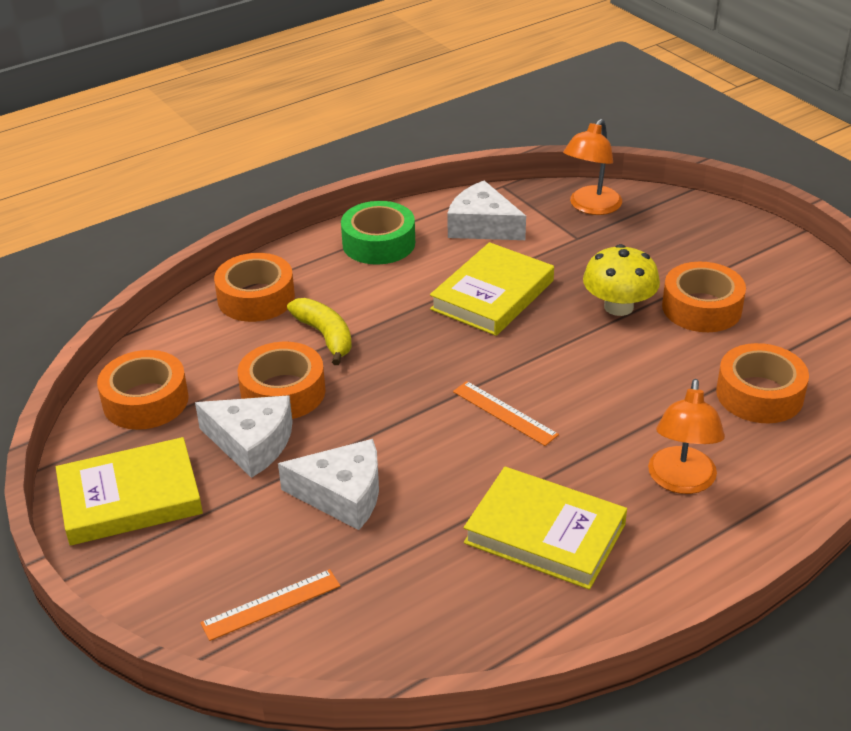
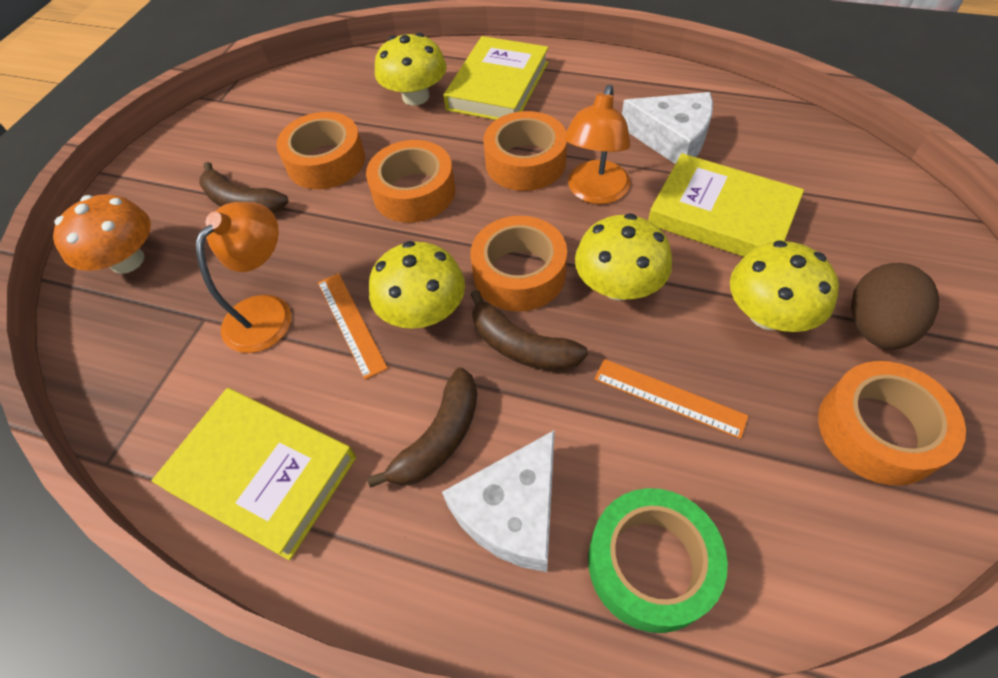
brown banana: 0 -> 3
brown egg: 0 -> 1
orange mushroom: 0 -> 1
white cheese: 3 -> 2
yellow banana: 1 -> 0
yellow mushroom: 1 -> 4

